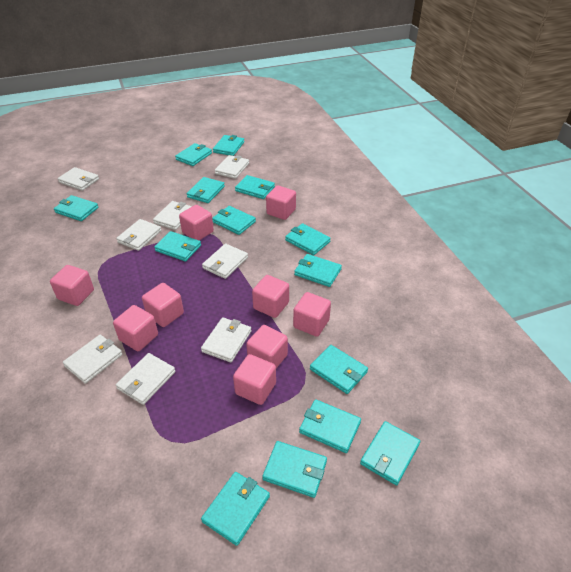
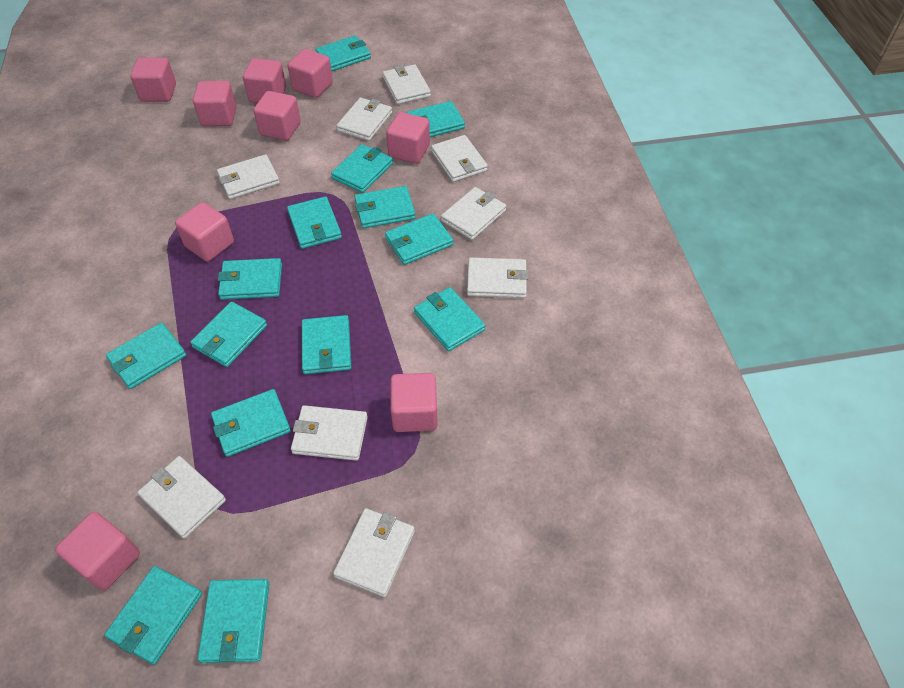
white wallet: 8 -> 9

